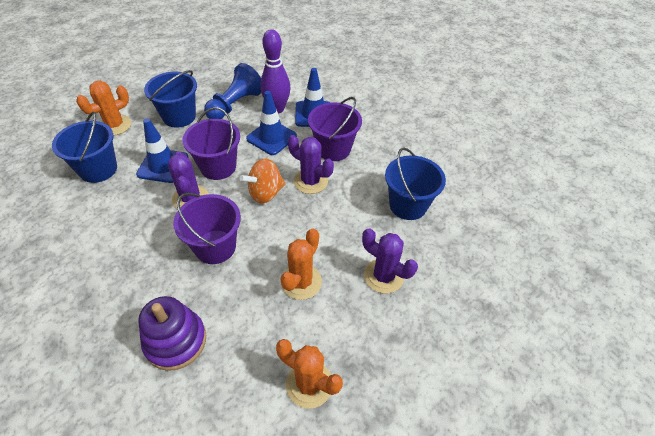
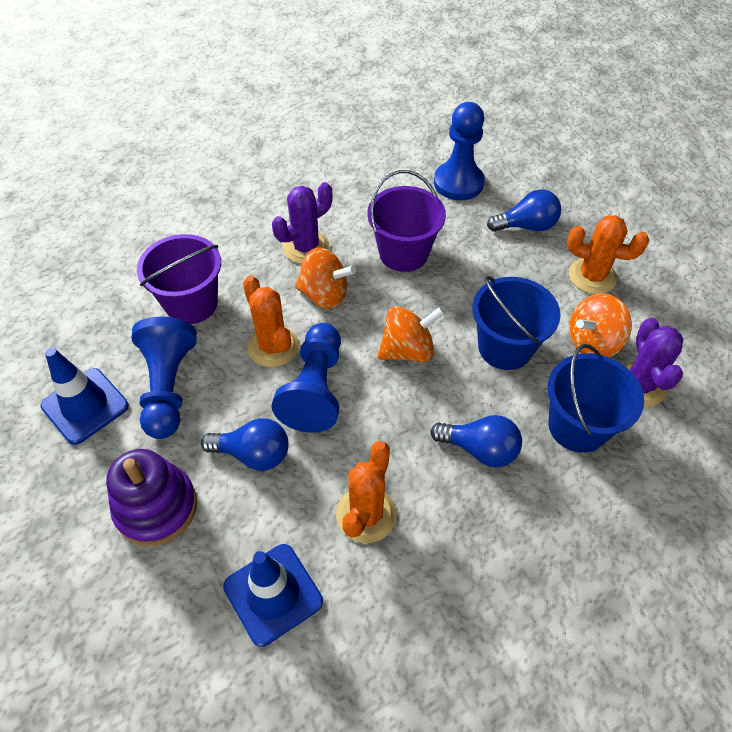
blue bucket: 3 -> 2
blue light bulb: 0 -> 3
blue pawn: 1 -> 3
blue traffic cone: 3 -> 2
orange spinning top: 1 -> 3
purple bowling pin: 1 -> 0
purple bucket: 3 -> 2
purple cactus: 3 -> 2

